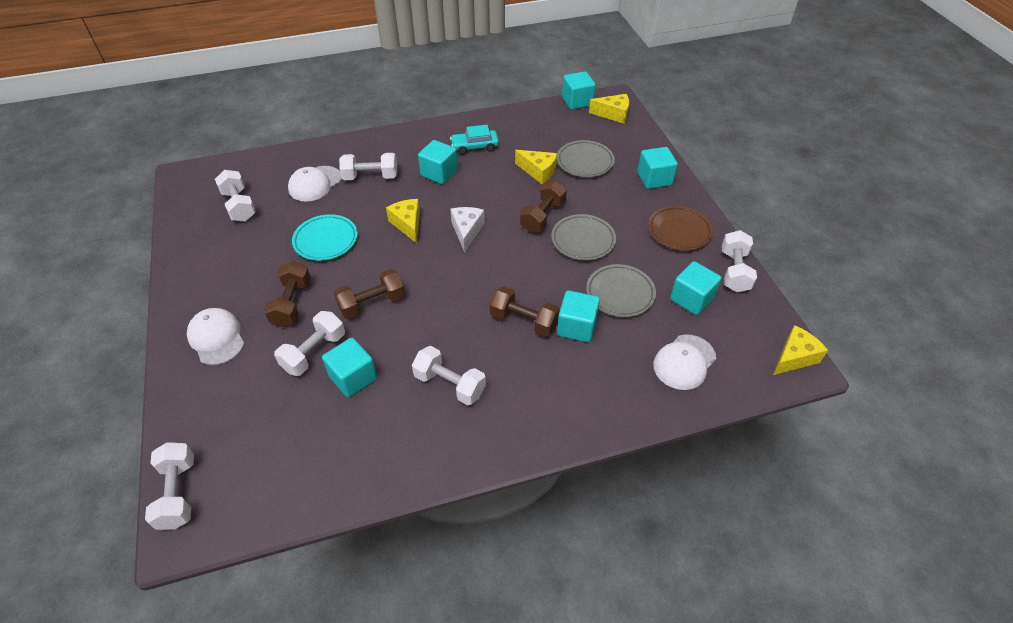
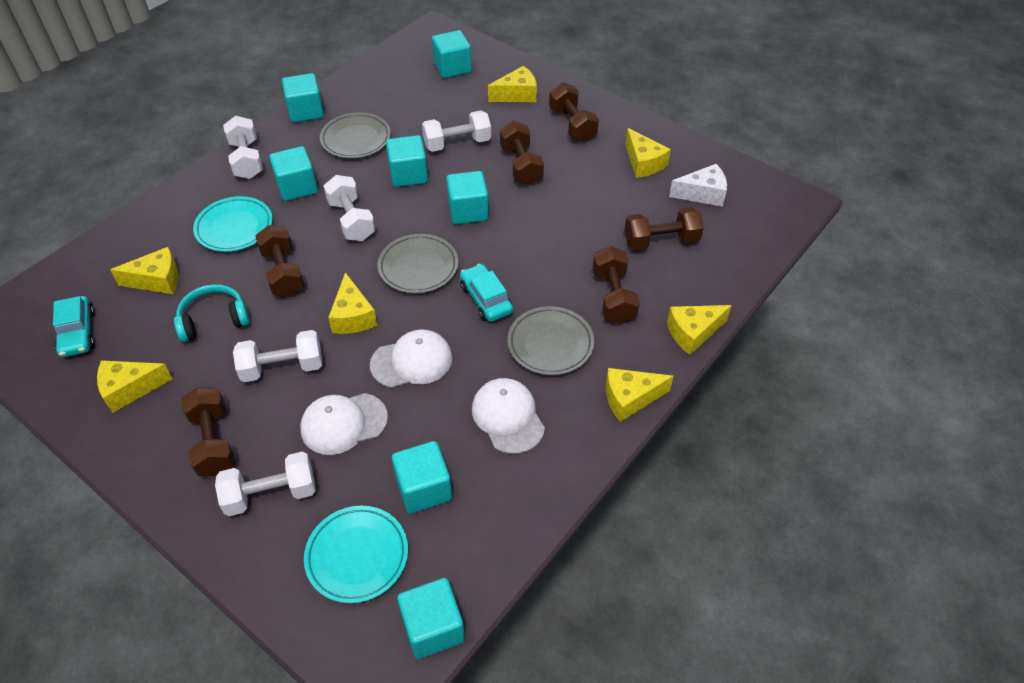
brown dumbbell: 4 -> 6
brown plate: 1 -> 0
turquoise car: 1 -> 2
turquoise cube: 6 -> 7
turquoise headphones: 0 -> 1
turquoise plate: 1 -> 2
white dumbbell: 6 -> 5
yellow cheese: 4 -> 7

